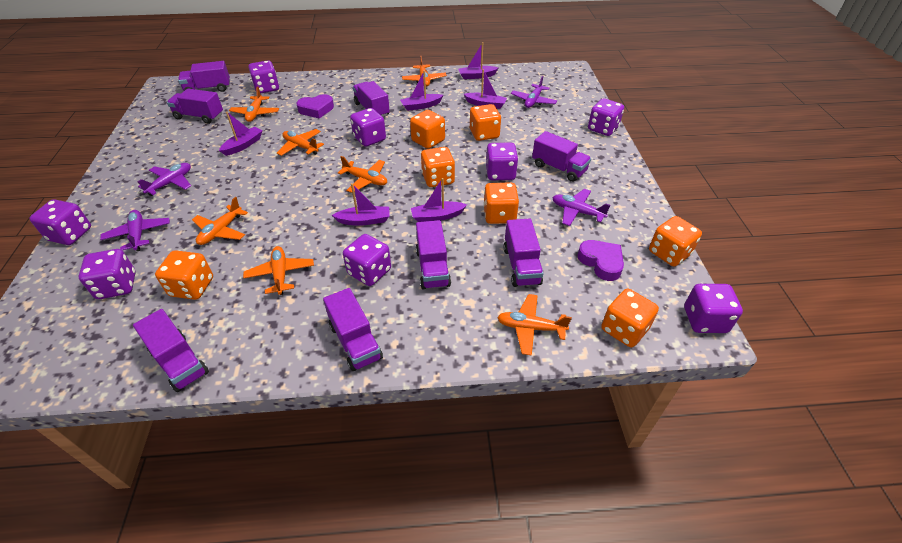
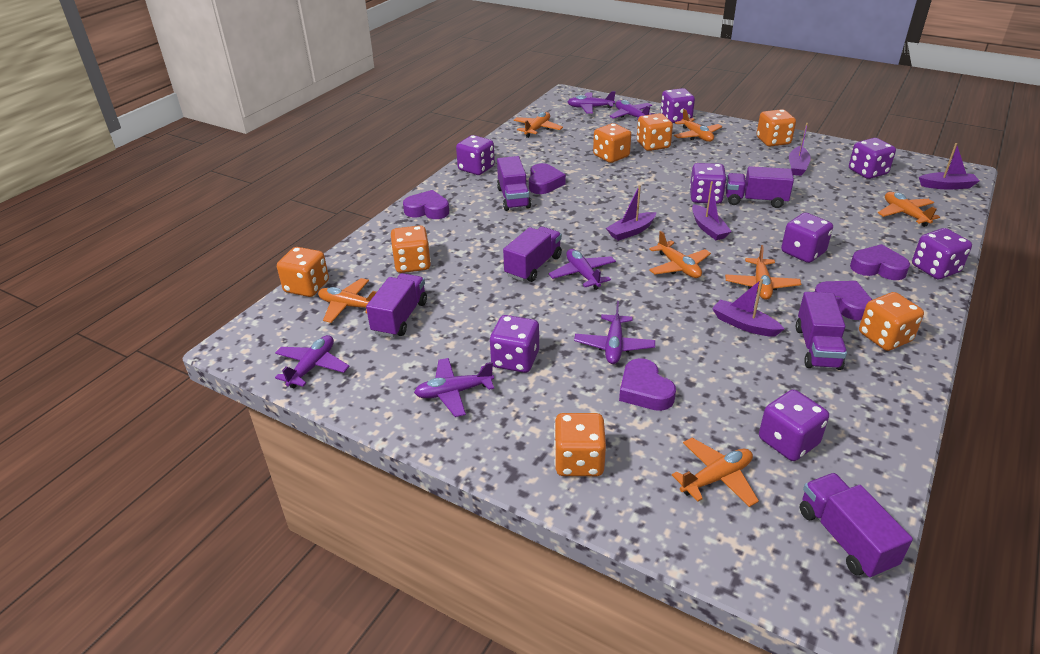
purple boat: 6 -> 5
purple heart: 2 -> 5
purple plane: 4 -> 6
purple truck: 8 -> 6

